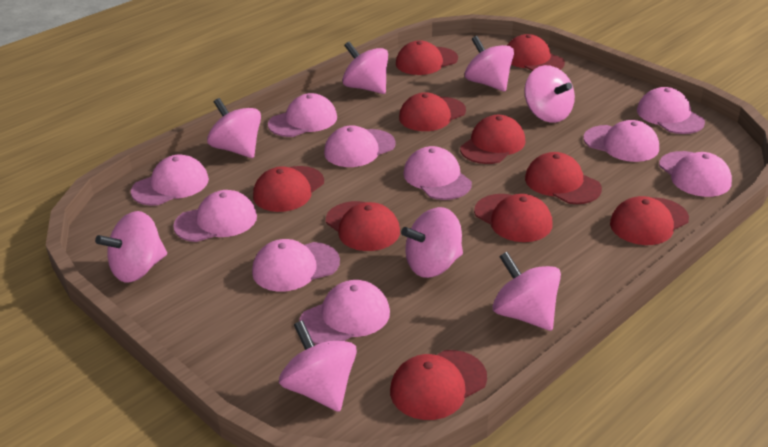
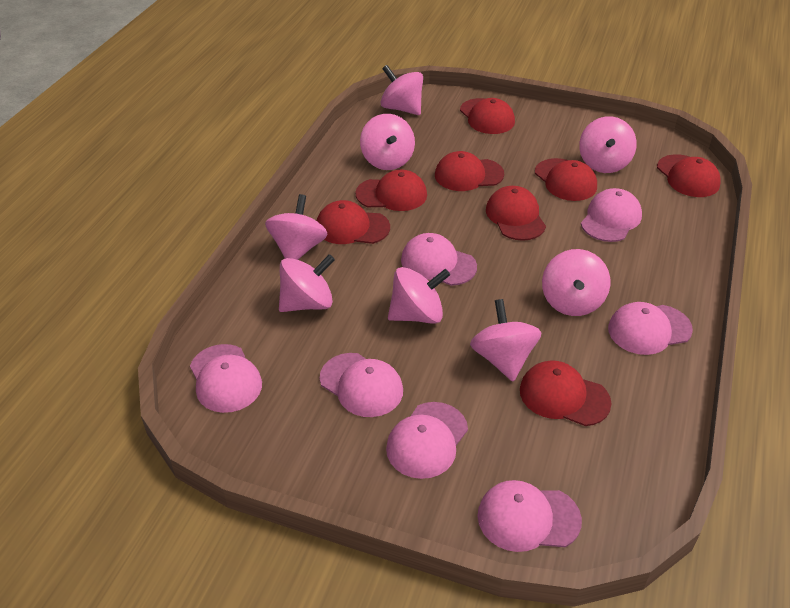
pink cap: 10 -> 7
red cap: 10 -> 8

